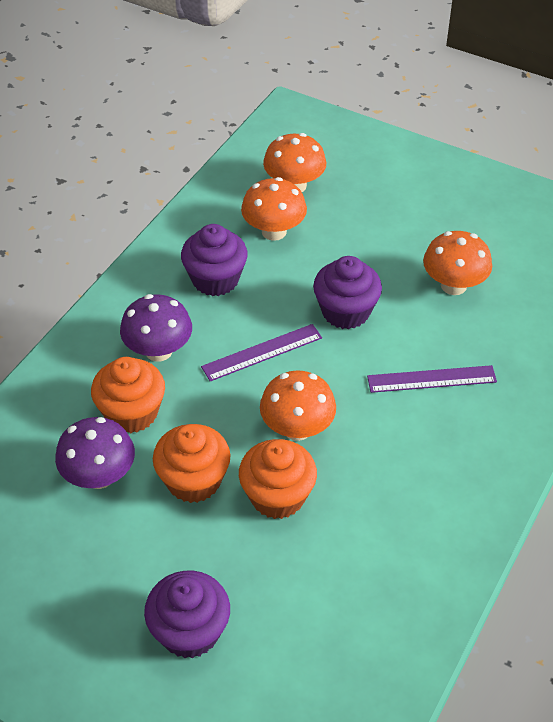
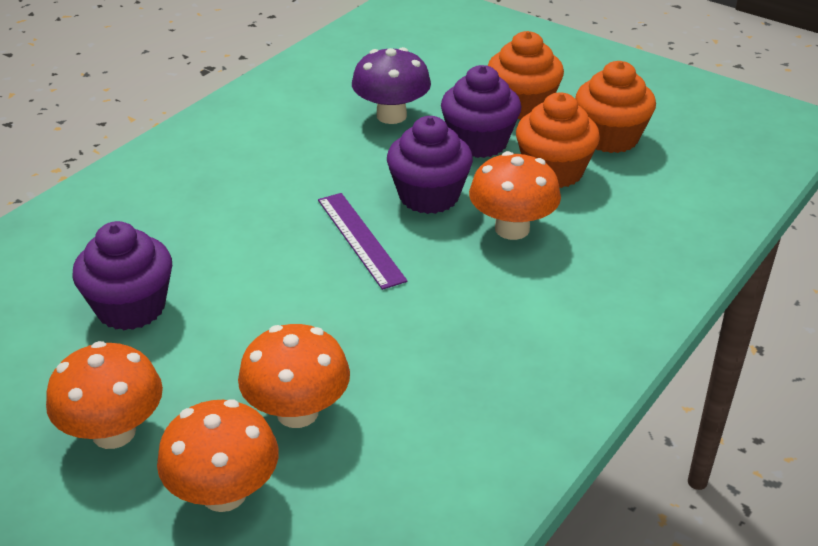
purple mushroom: 2 -> 1
purple ruler: 2 -> 1

